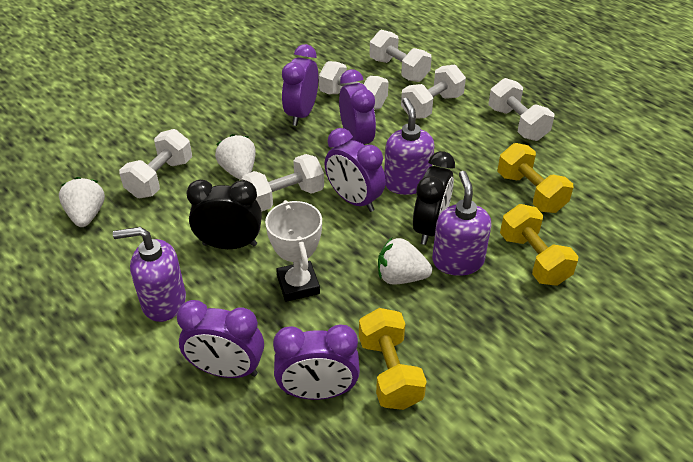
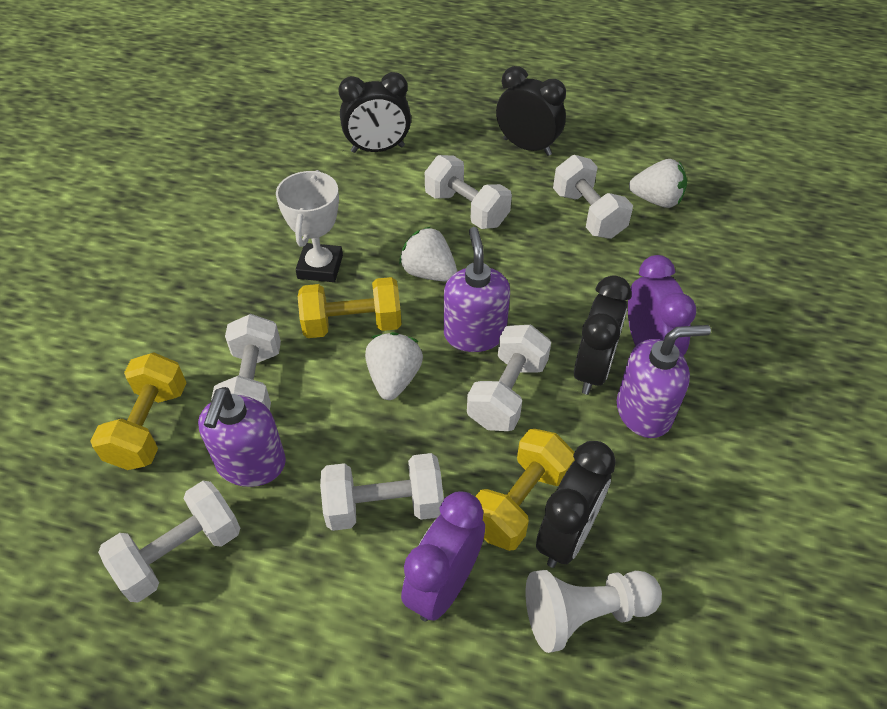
black clock: 2 -> 4
purple clock: 5 -> 2
white pawn: 0 -> 1

